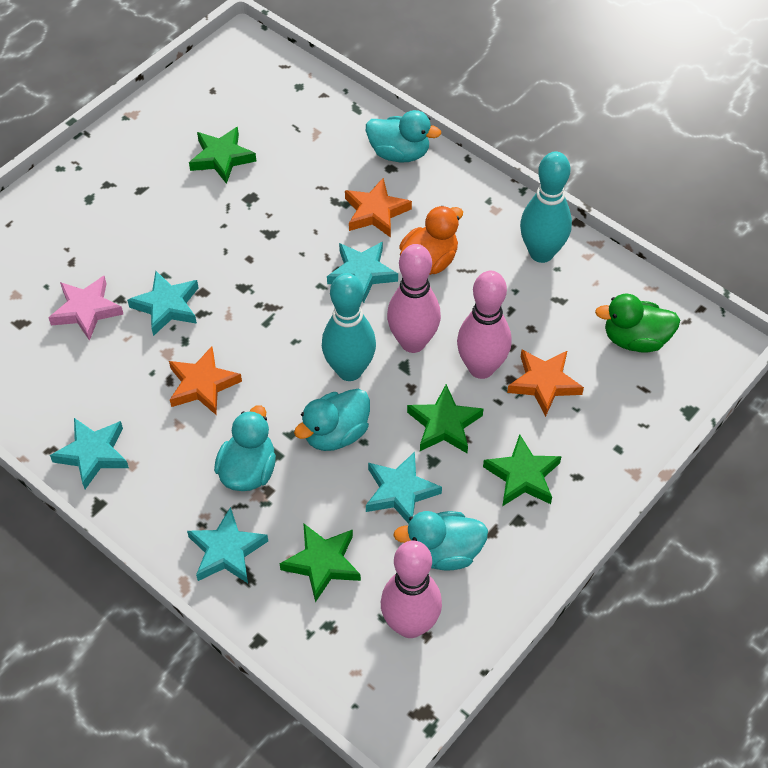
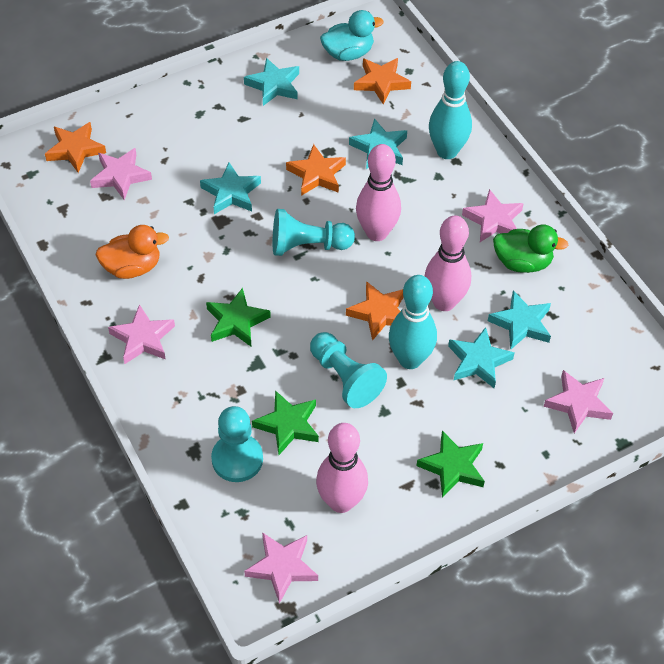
green star: 4 -> 3
orange star: 3 -> 4
pink star: 1 -> 5
turquoise duck: 4 -> 1
turquoise pawn: 0 -> 3

